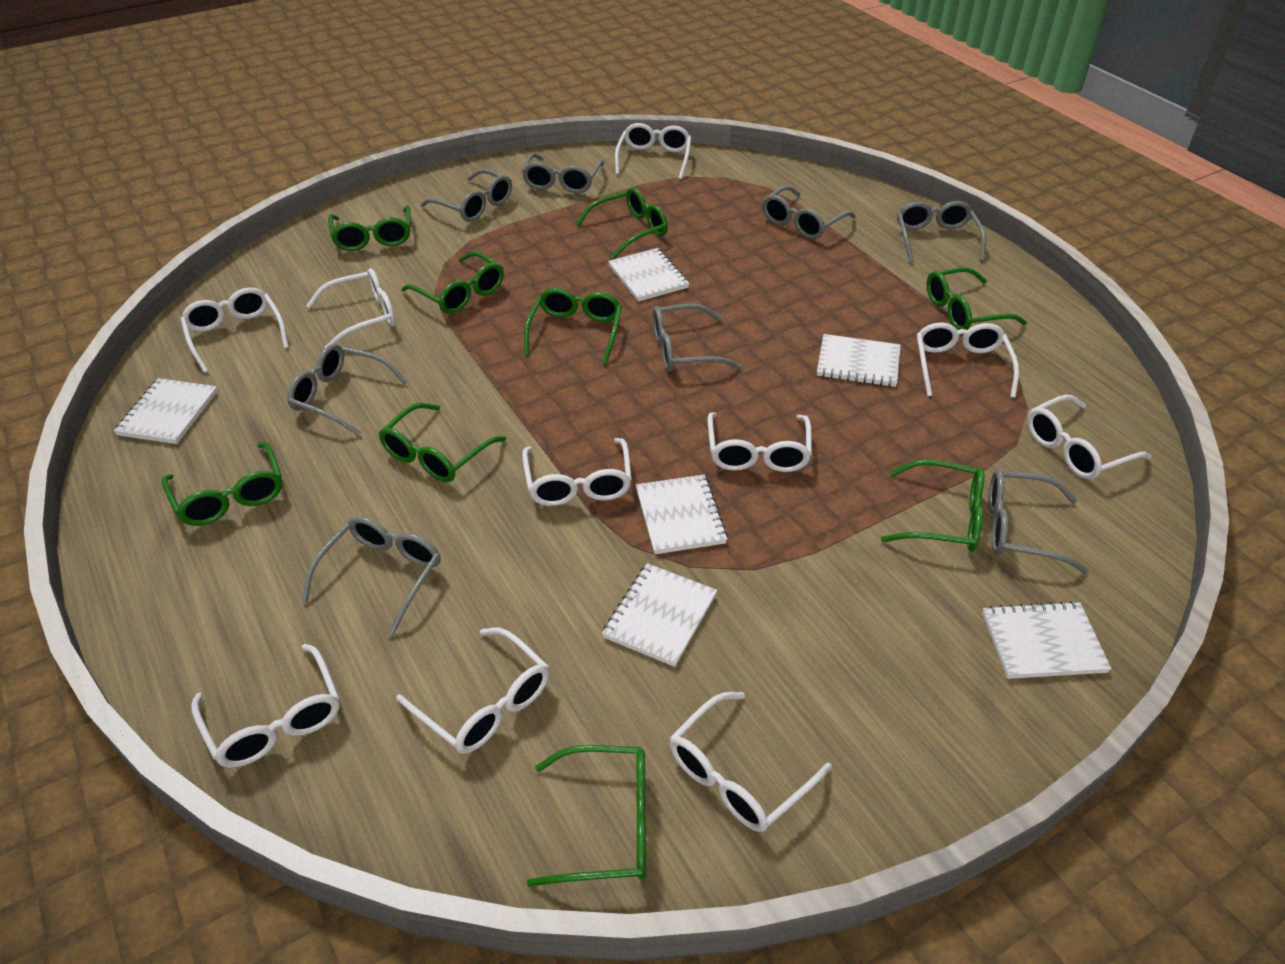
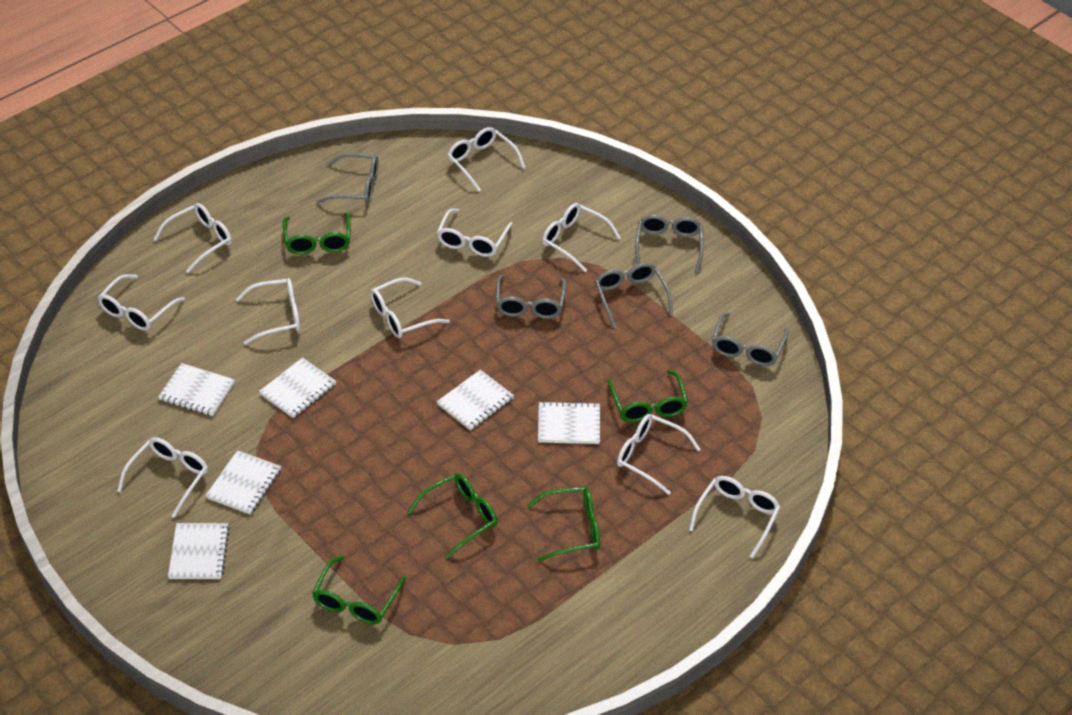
green glasses: 9 -> 5
grey glasses: 8 -> 5

